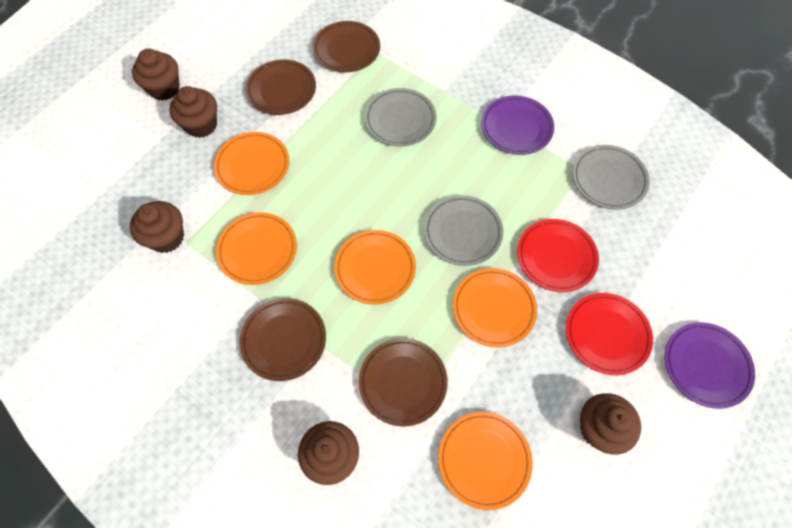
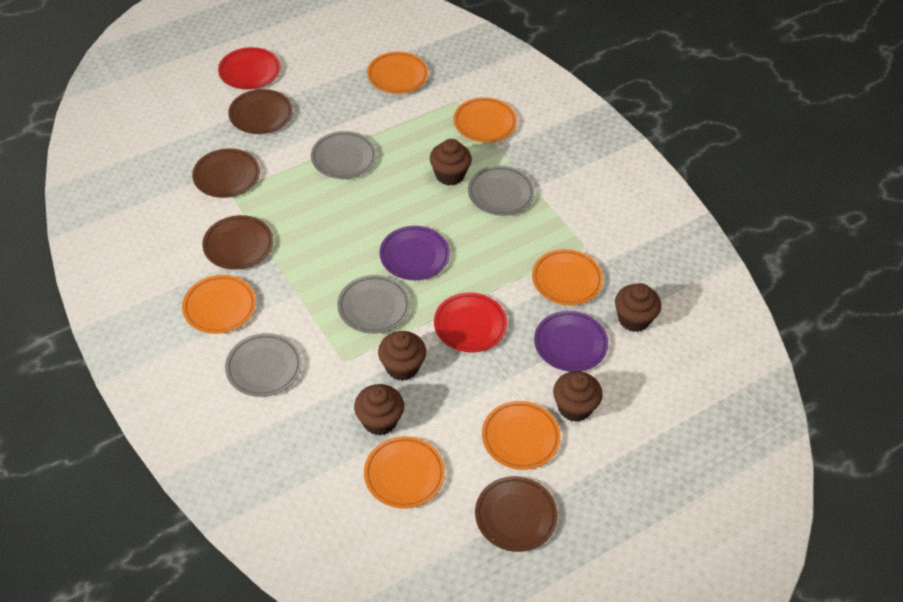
grey plate: 3 -> 4
orange plate: 5 -> 6

